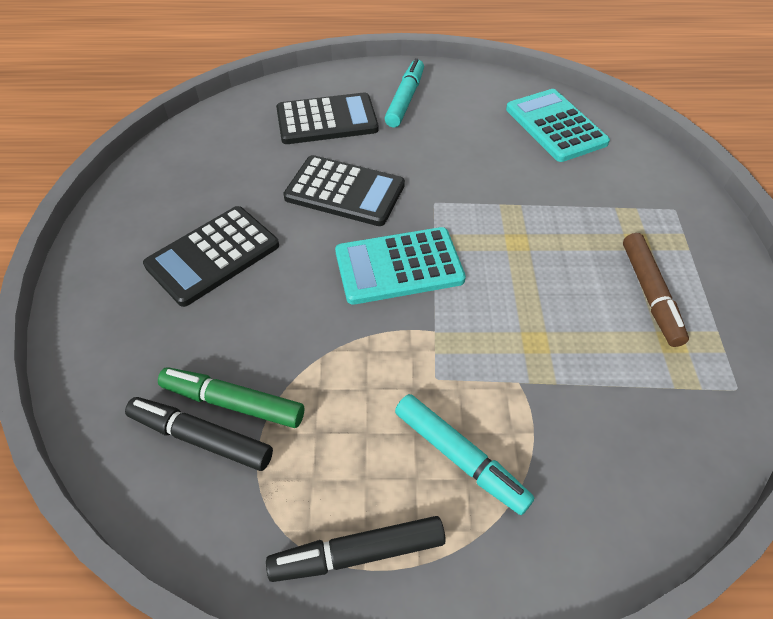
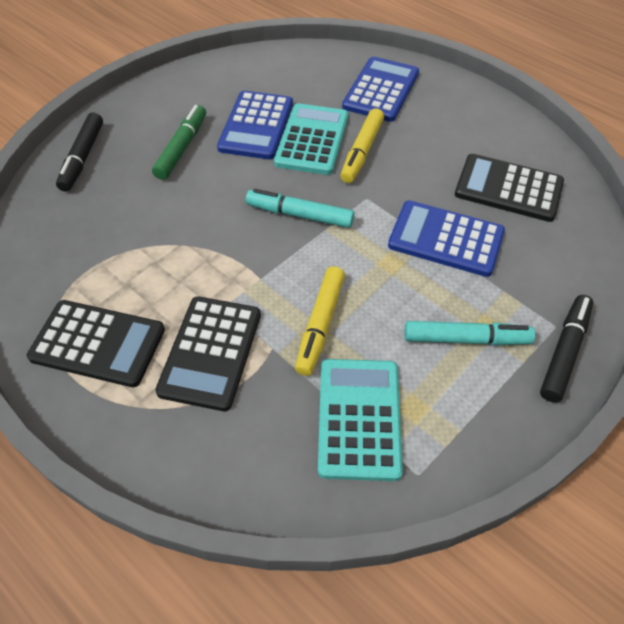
blue calculator: 0 -> 3
brown marker: 1 -> 0
yellow marker: 0 -> 2

